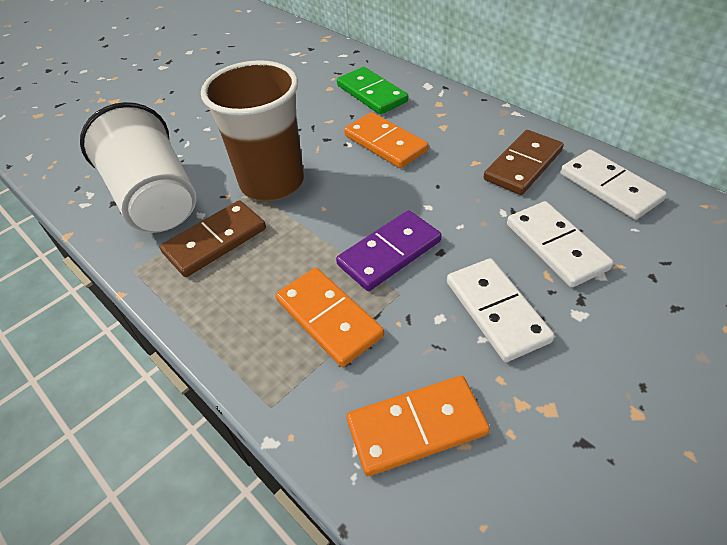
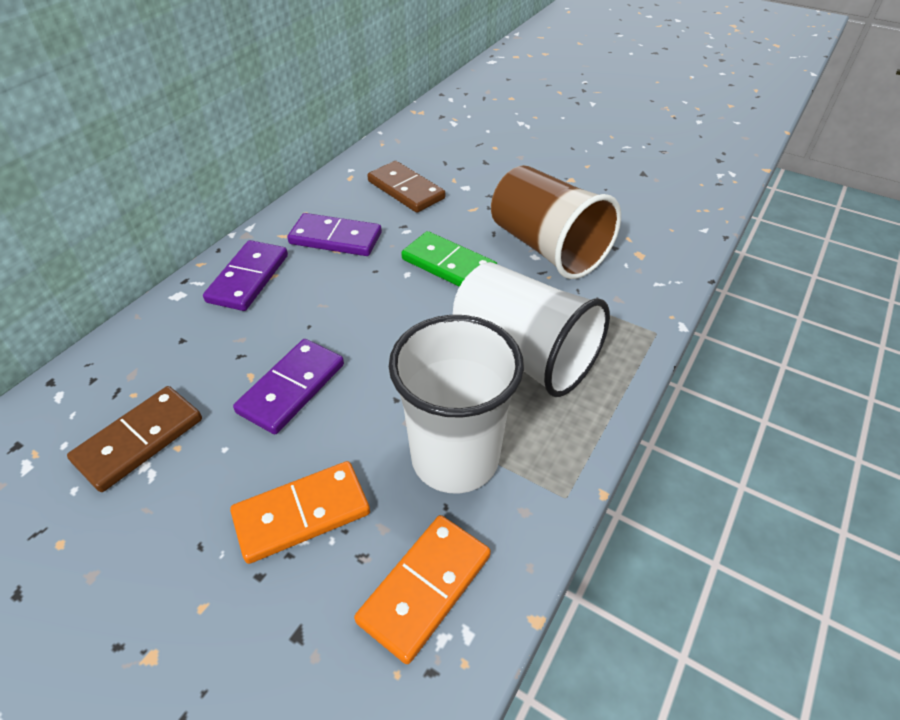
orange domino: 3 -> 2
purple domino: 1 -> 3
white cup: 1 -> 2
white domino: 3 -> 0

